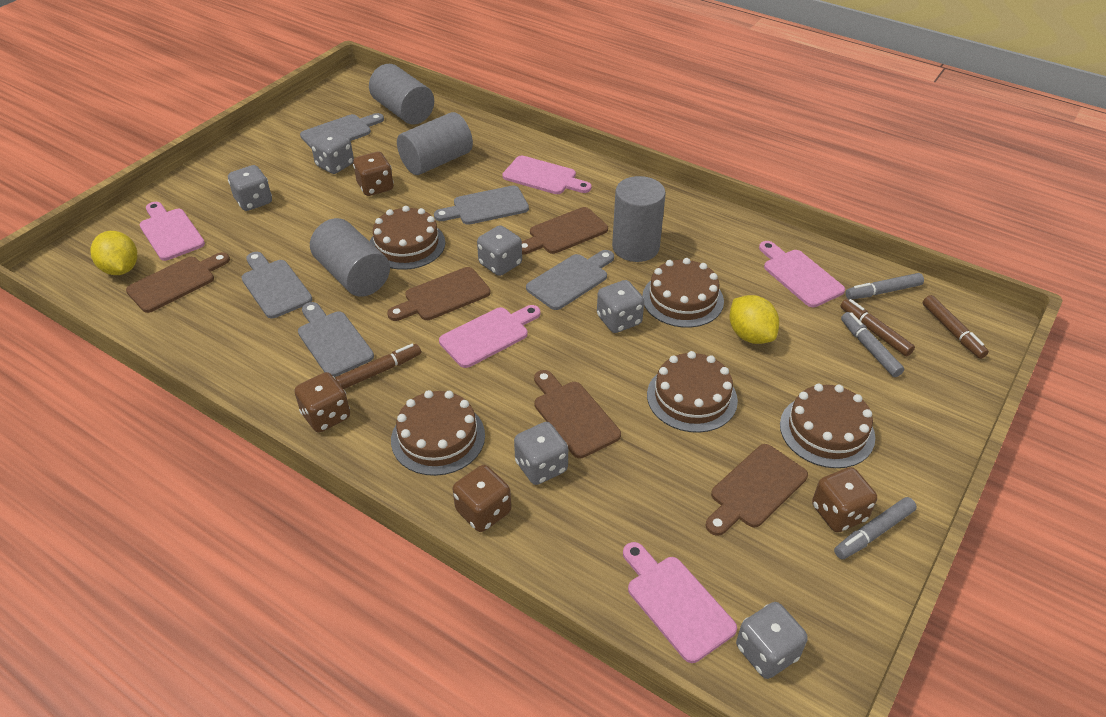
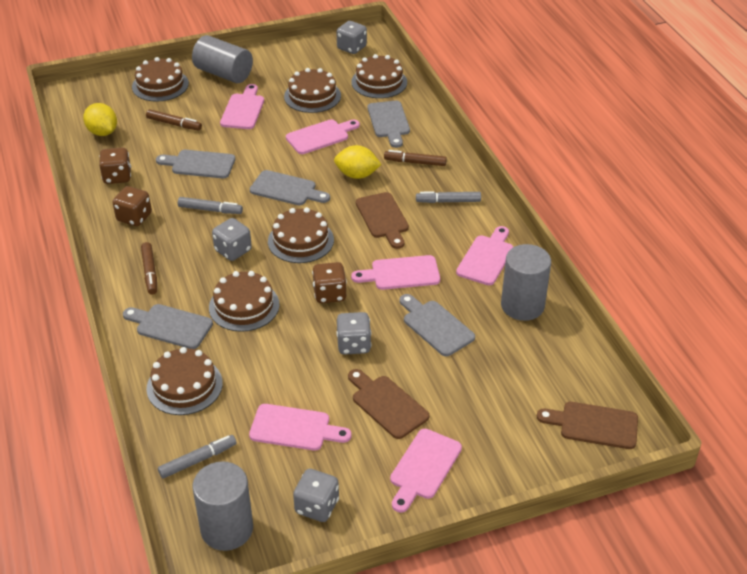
brown cake: 5 -> 6
brown cutting board: 5 -> 3
brown dice: 4 -> 3
grey cylinder: 4 -> 3
grey dice: 6 -> 4
pink cutting board: 5 -> 6

